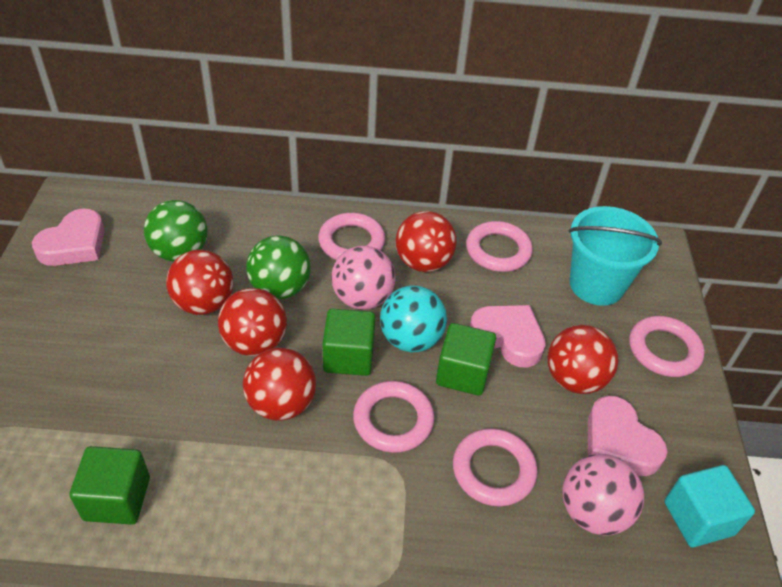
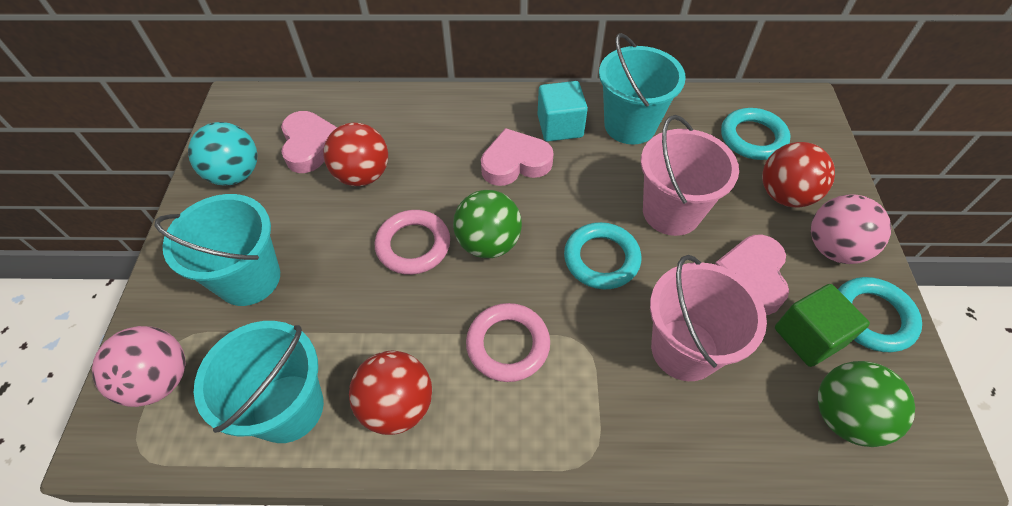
green cube: 3 -> 1
pink bucket: 0 -> 2
pink ring: 5 -> 2
red ball: 5 -> 3
turquoise bucket: 1 -> 3
turquoise ring: 0 -> 3

